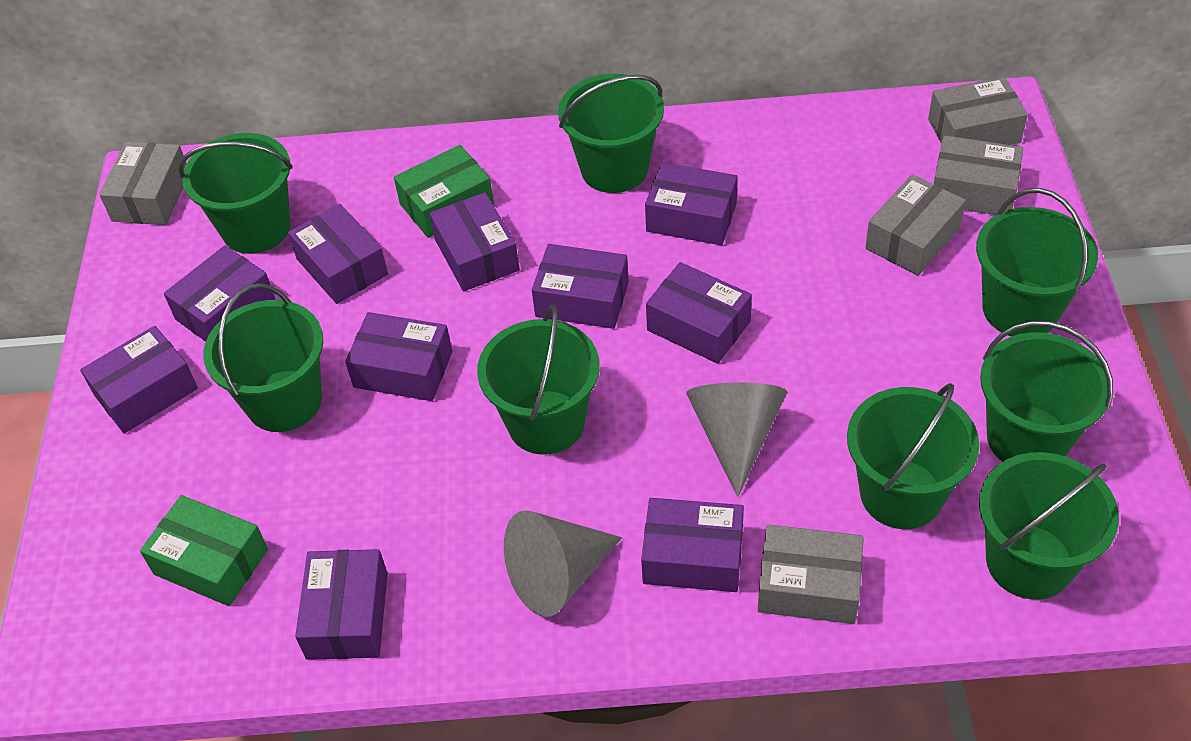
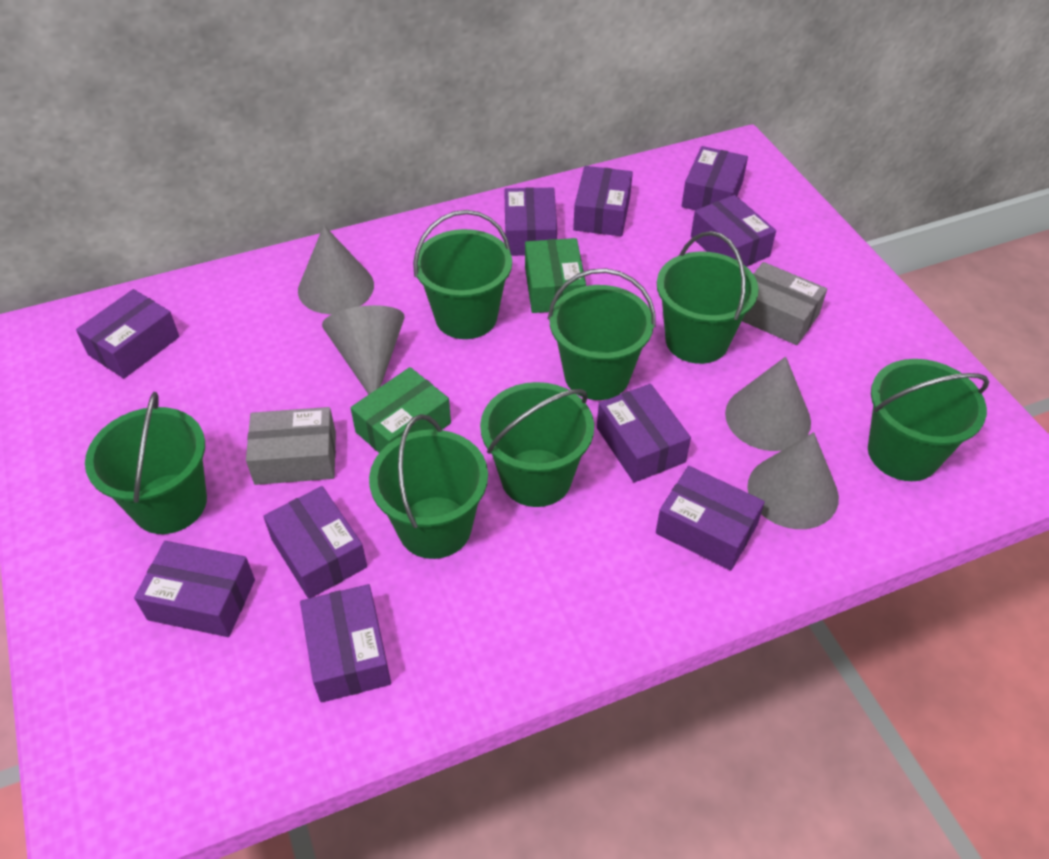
green bucket: 8 -> 7
grey box: 5 -> 2
grey cone: 2 -> 4

